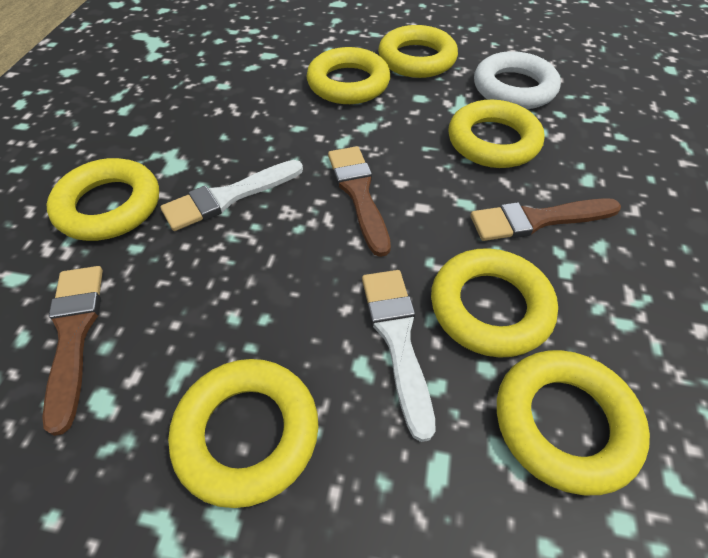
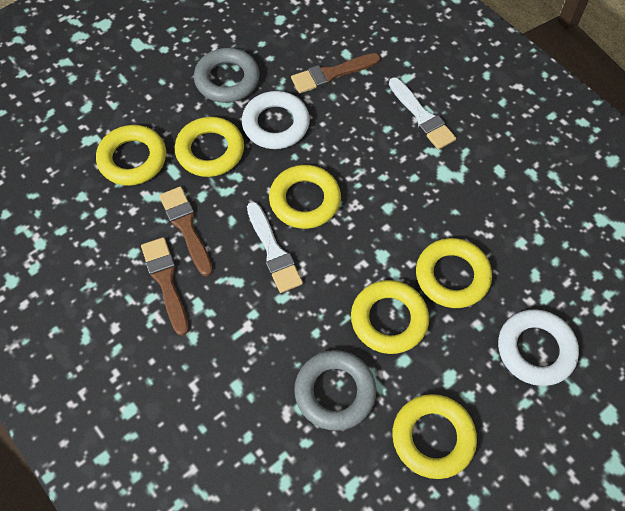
grey ring: 0 -> 2
white ring: 1 -> 2
yellow ring: 7 -> 6

